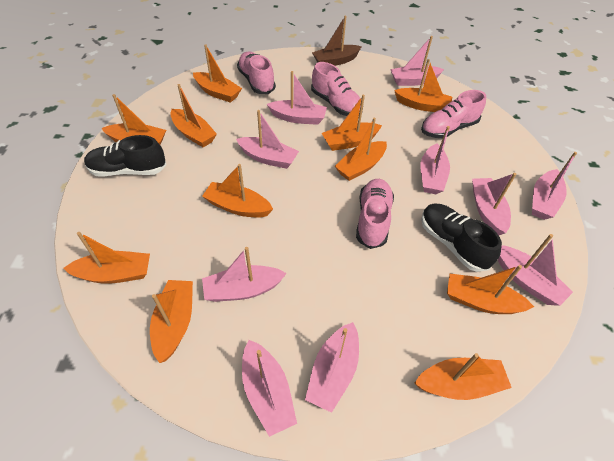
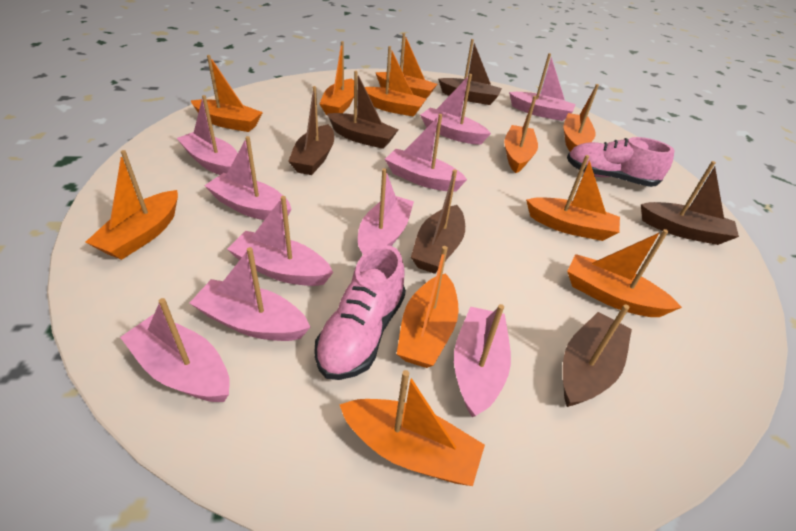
black shoe: 2 -> 0
brown boat: 1 -> 6
pink shoe: 4 -> 2

